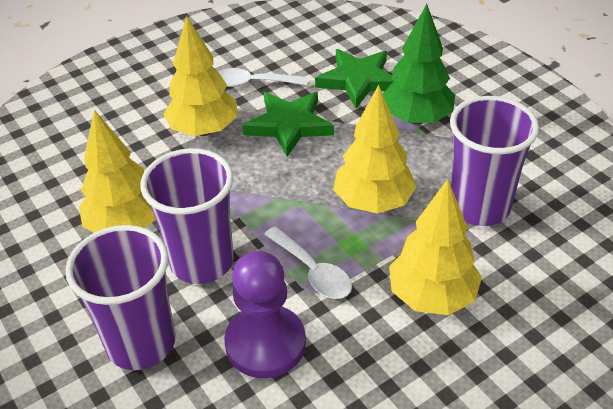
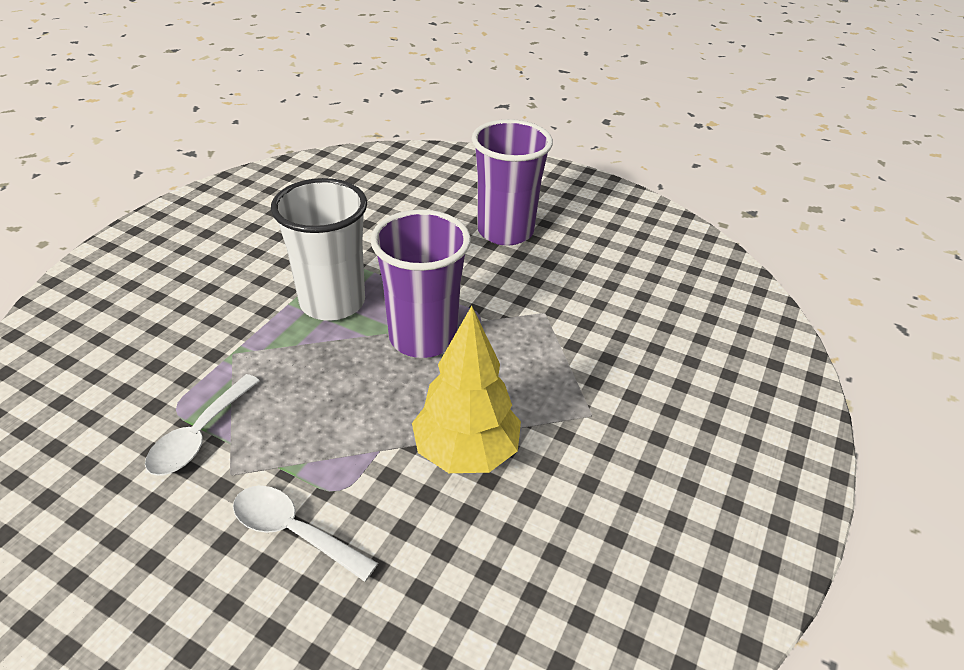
green star: 2 -> 0
green tree: 1 -> 0
purple cup: 3 -> 2
purple pawn: 1 -> 0
white cup: 0 -> 1
yellow tree: 4 -> 1

